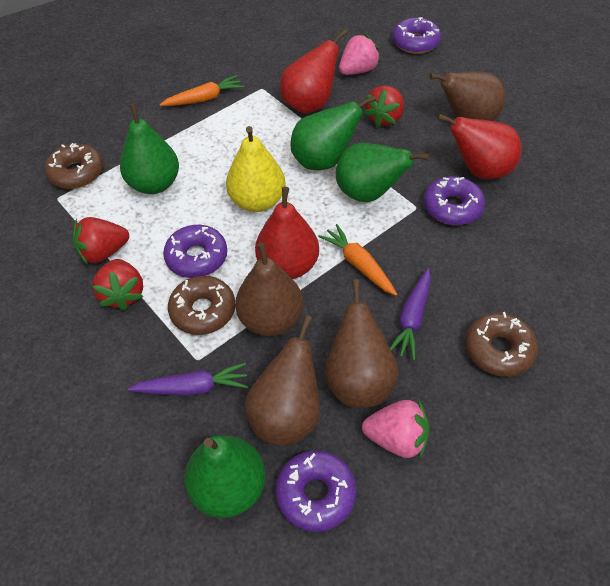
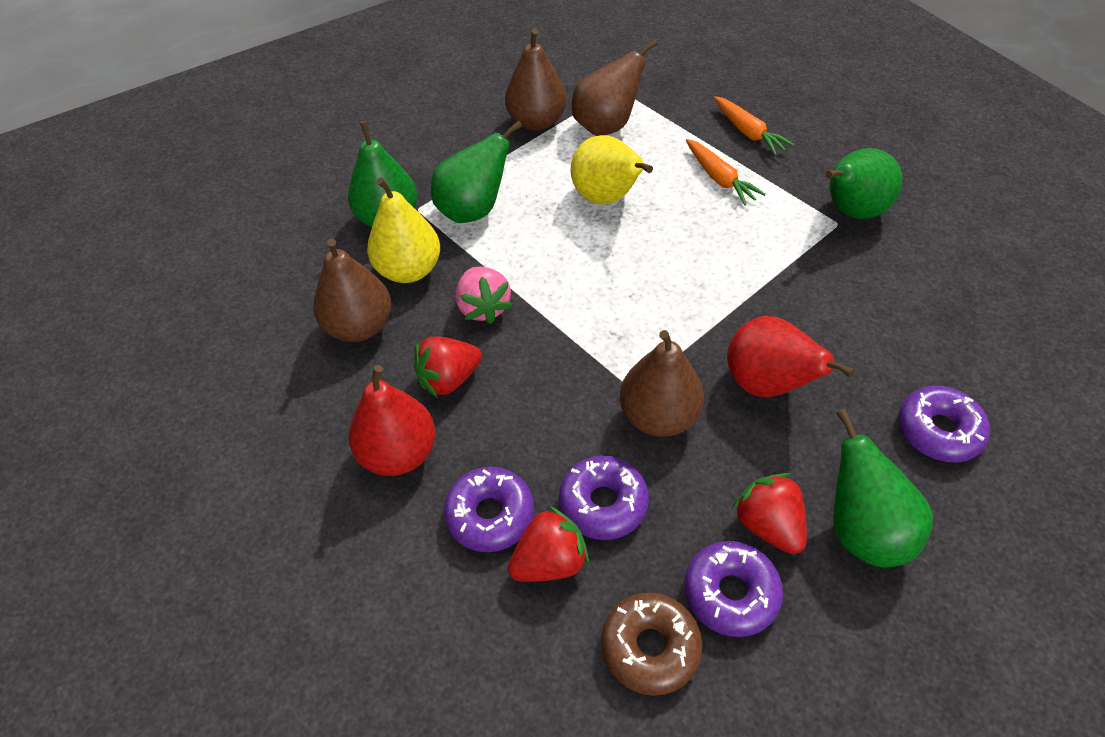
brown donut: 3 -> 1
pink strawberry: 2 -> 1
purple carrot: 2 -> 0
red pear: 3 -> 2
yellow pear: 1 -> 2

